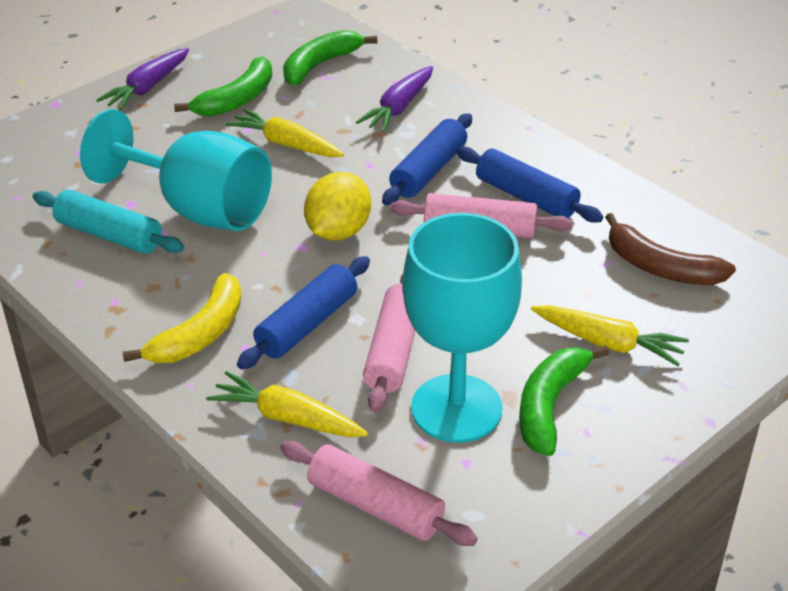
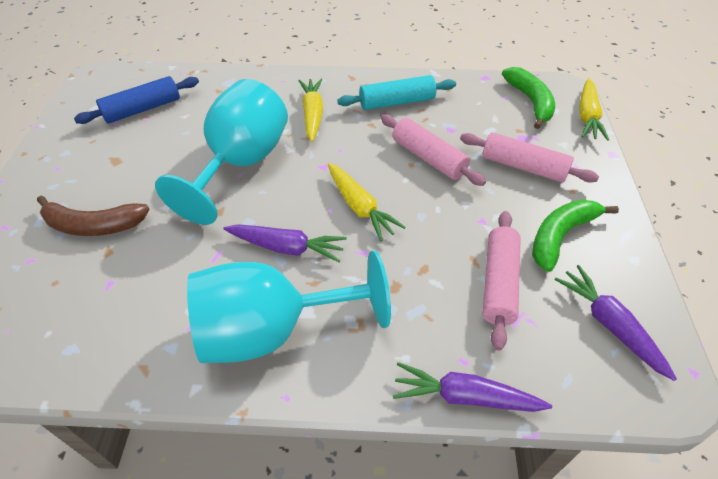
blue rolling pin: 3 -> 1
green banana: 3 -> 2
purple carrot: 2 -> 3
yellow banana: 1 -> 0
yellow lemon: 1 -> 0

